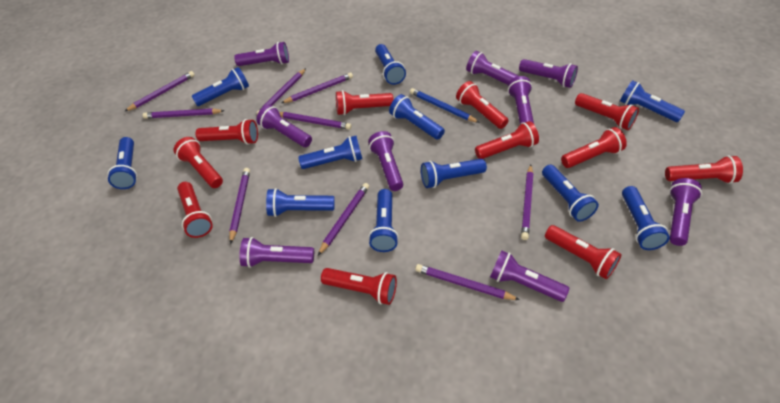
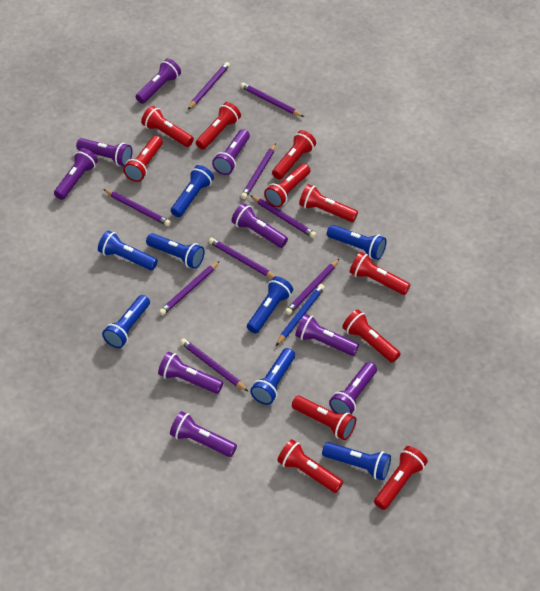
blue flashlight: 11 -> 8

